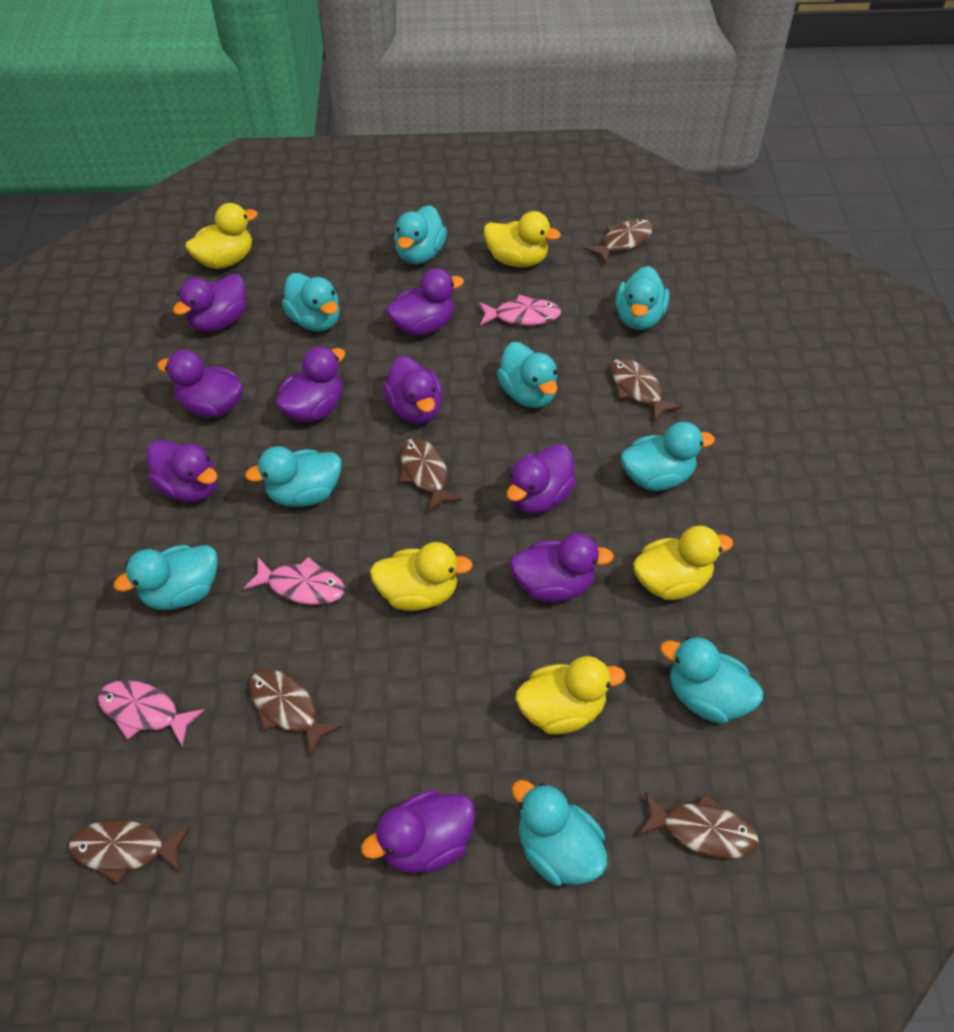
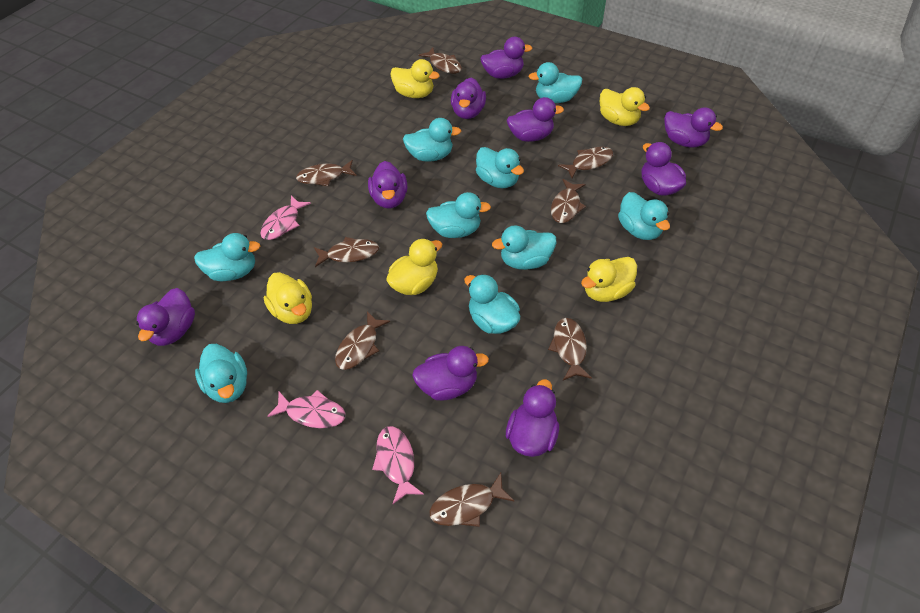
brown fish: 6 -> 8

